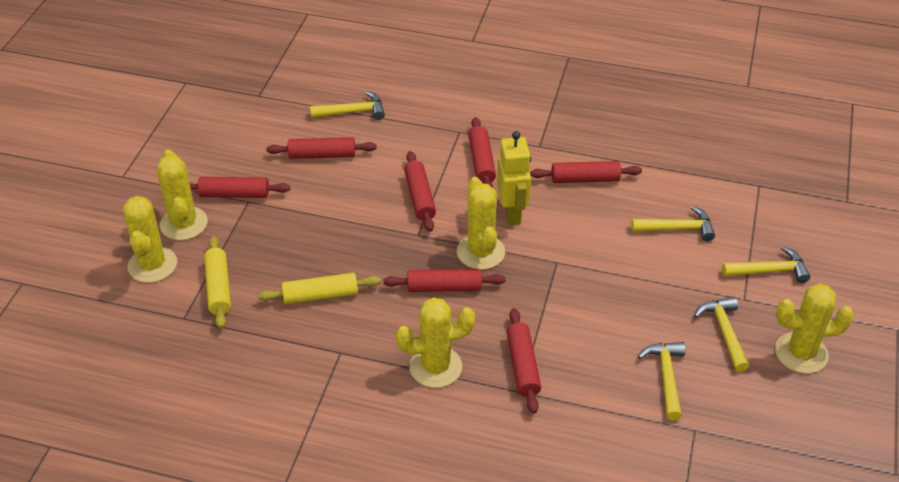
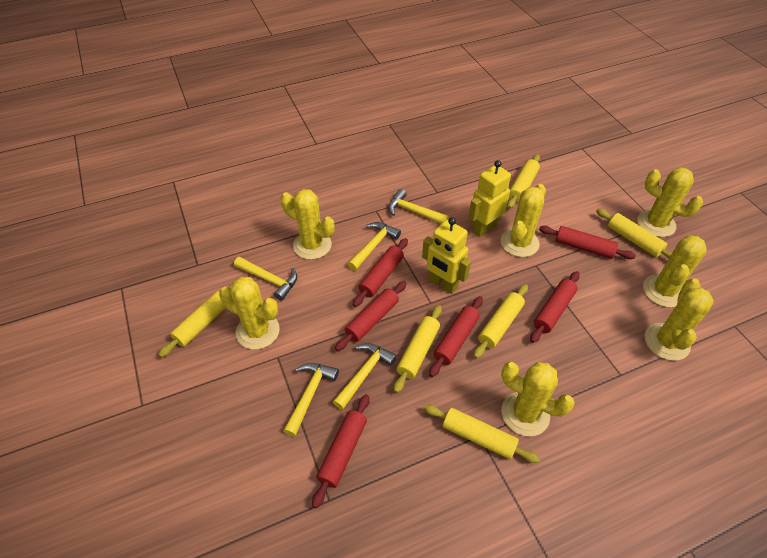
red rolling pin: 7 -> 6
yellow cactus: 5 -> 7
yellow robot: 1 -> 2
yellow rolling pin: 2 -> 6

